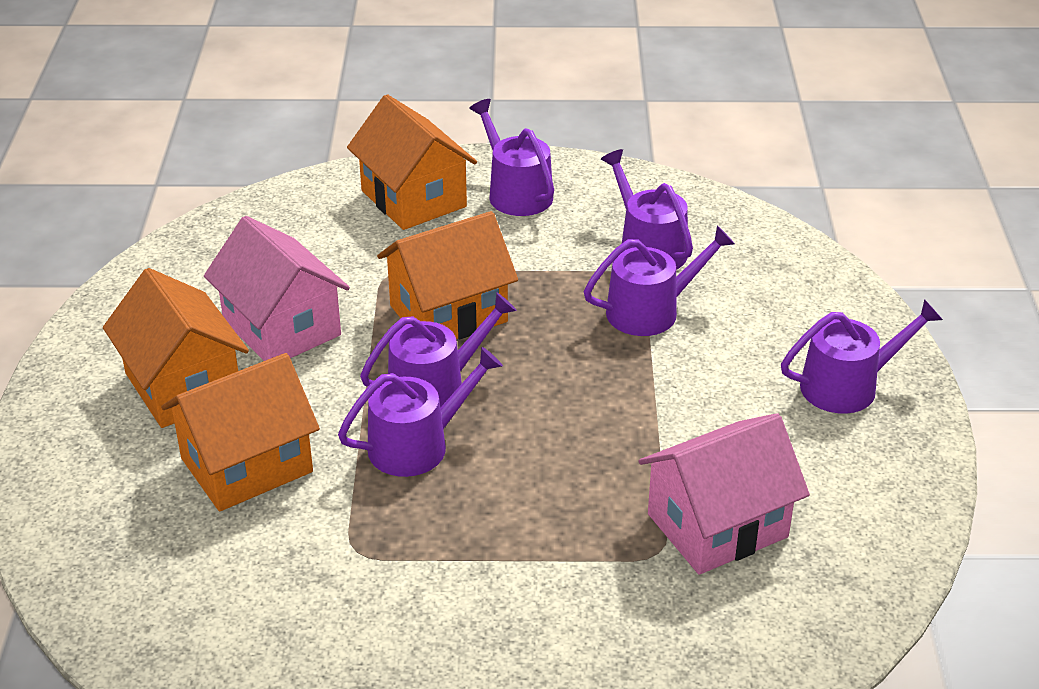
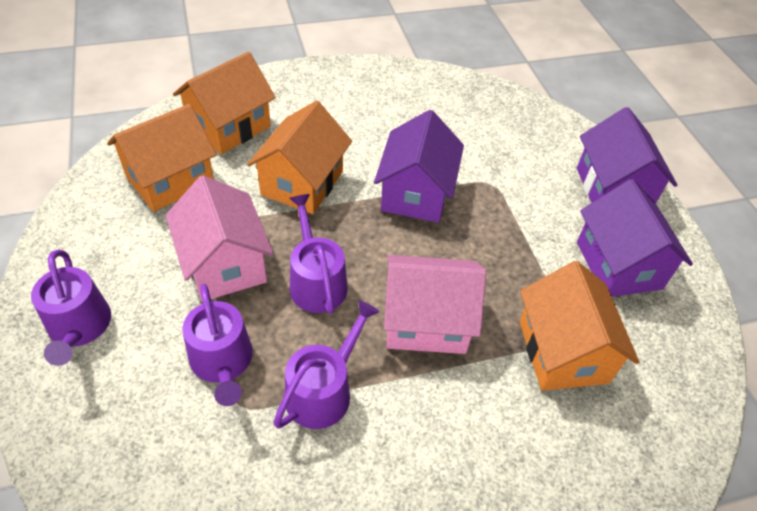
purple house: 0 -> 3
purple watering can: 6 -> 4

